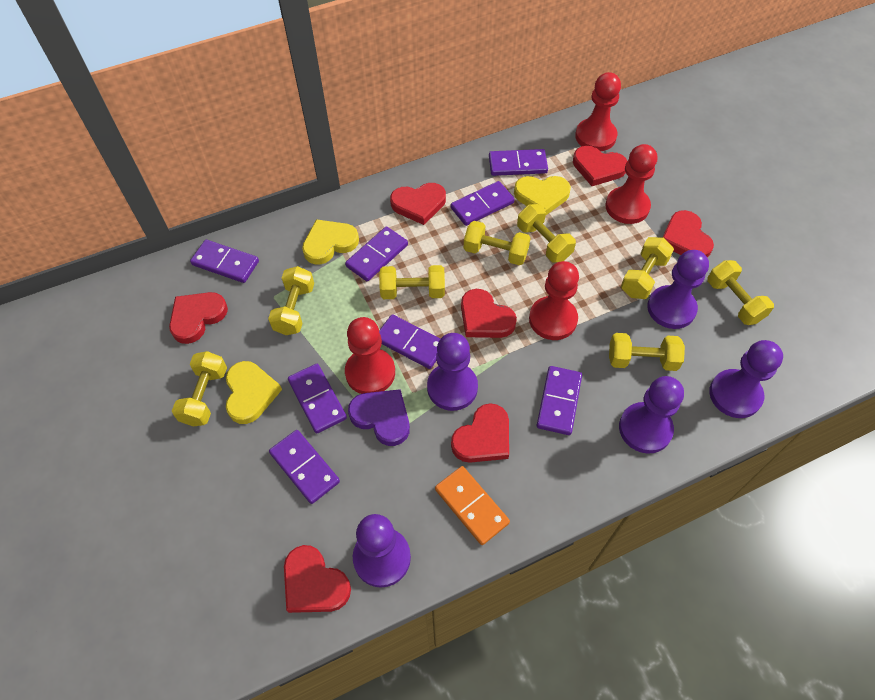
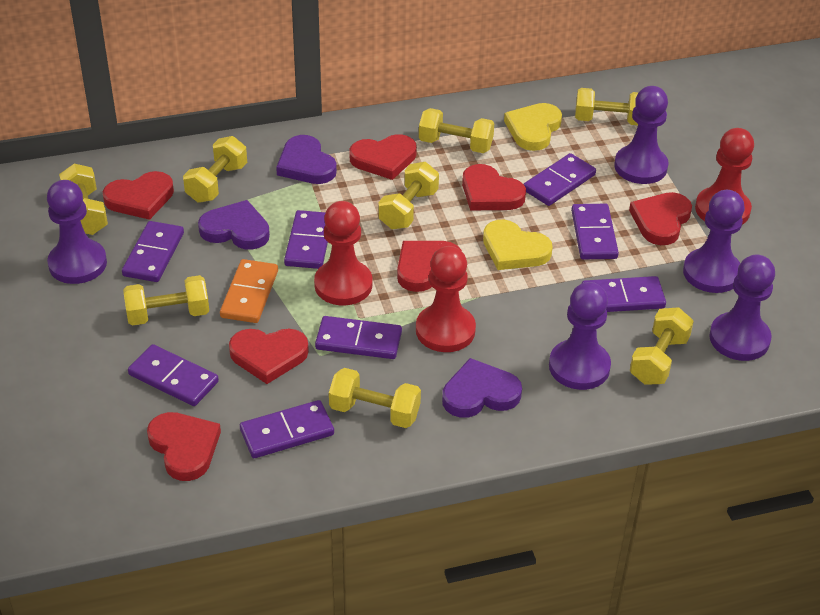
purple heart: 1 -> 3
red pawn: 4 -> 3
yellow heart: 3 -> 2

